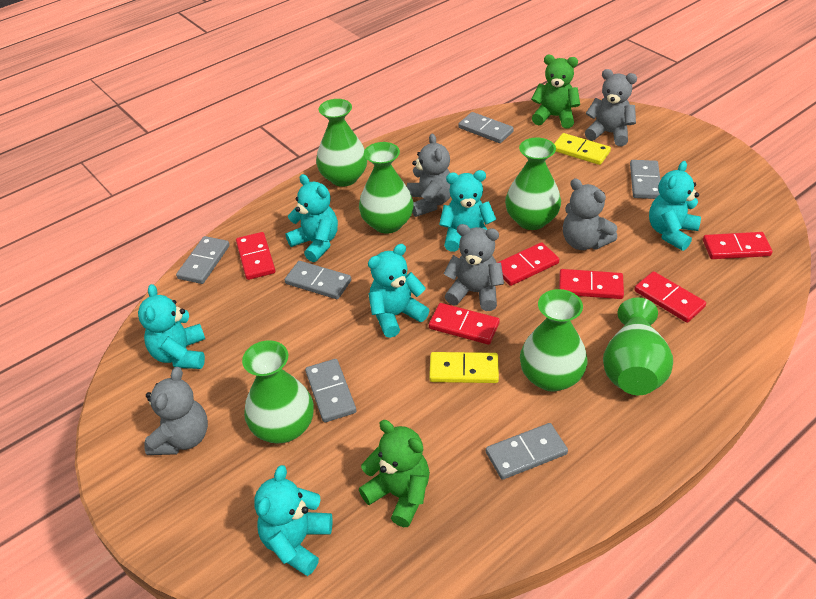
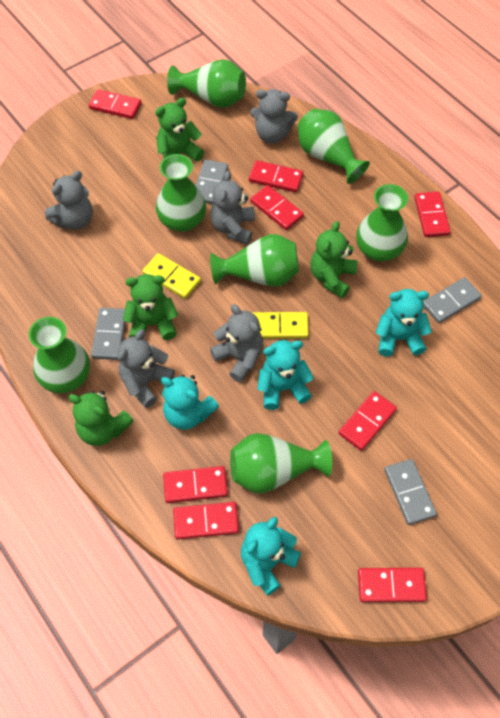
green teddy bear: 2 -> 4
green vase: 6 -> 7
grey domino: 6 -> 4
red domino: 6 -> 8
turquoise teddy bear: 6 -> 4

